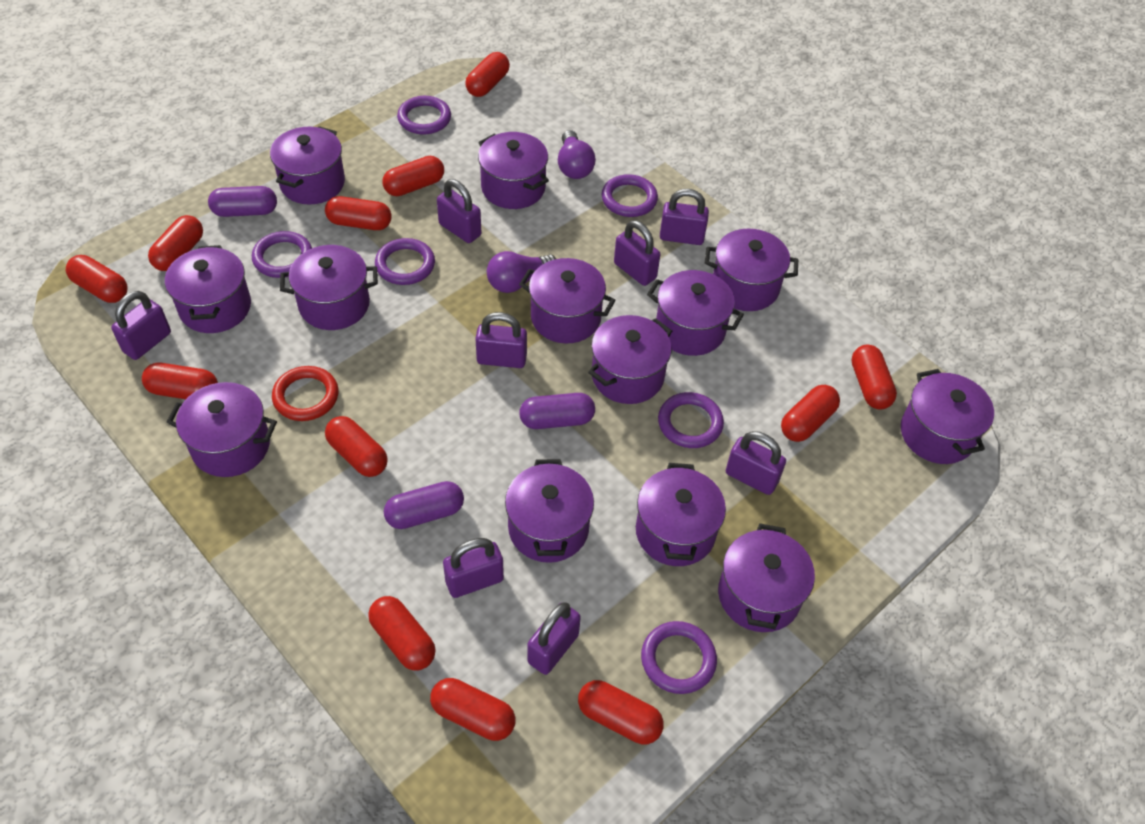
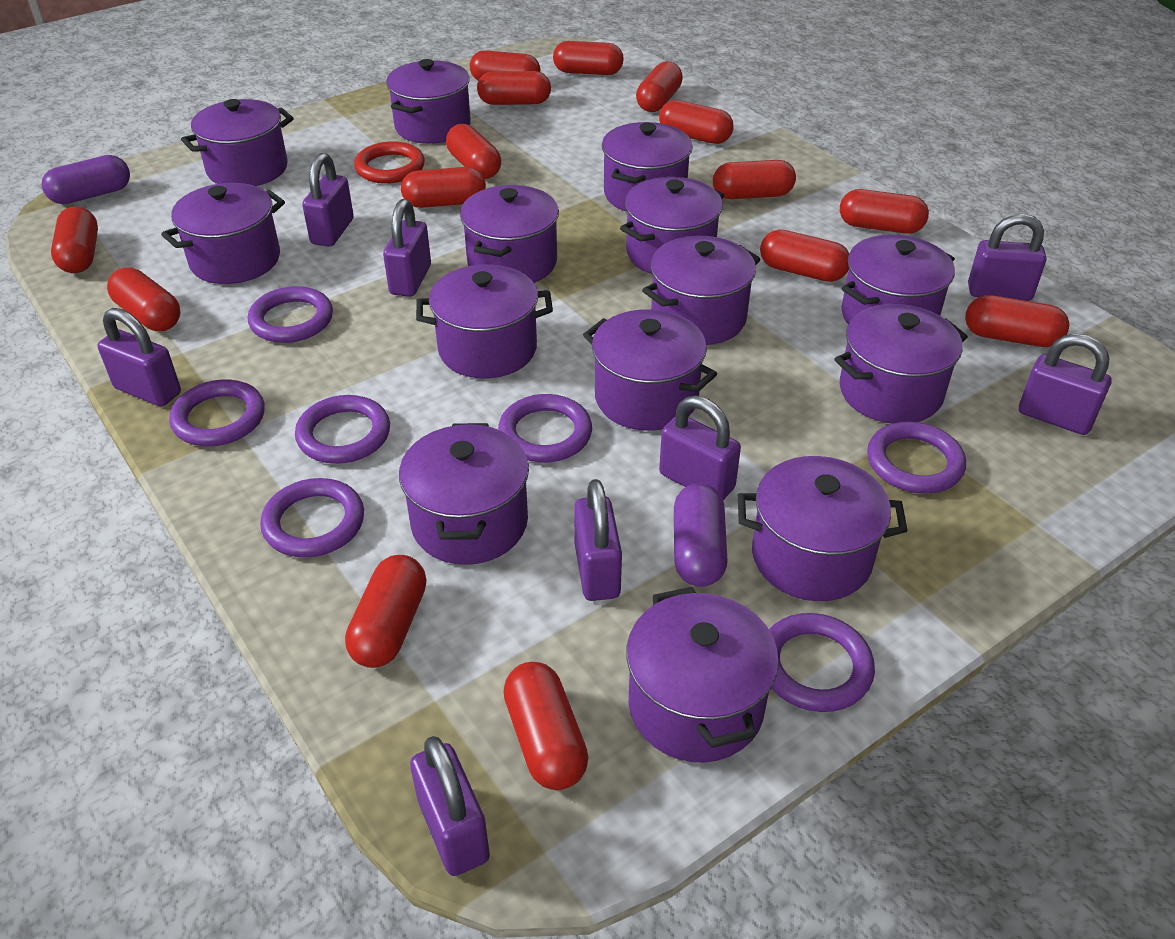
purple capsule: 3 -> 2
purple light bulb: 2 -> 0
purple pot: 13 -> 14
purple ring: 6 -> 7
red capsule: 12 -> 15

